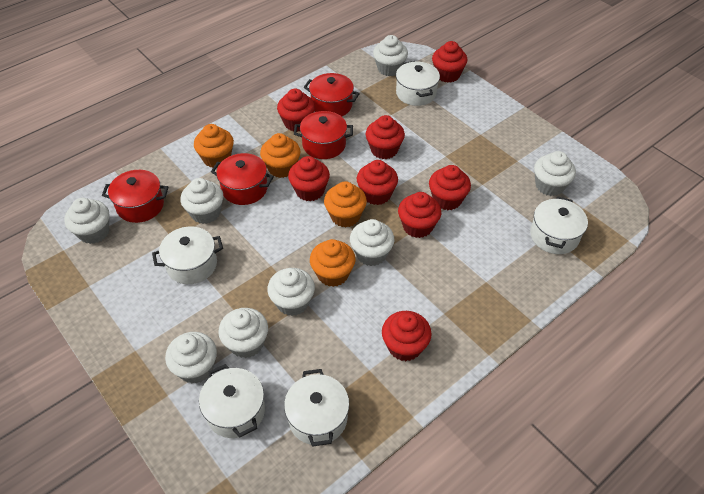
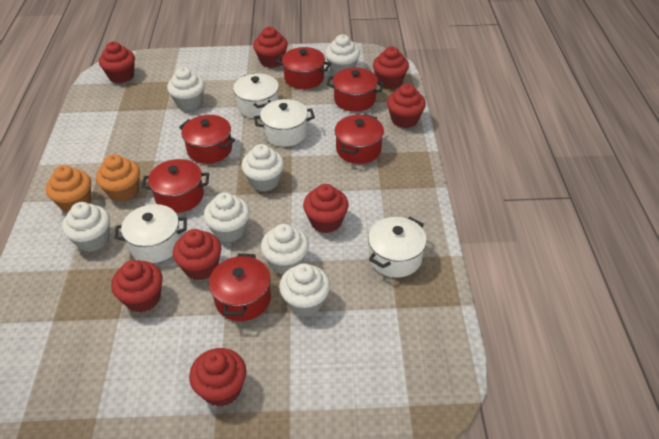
orange cupcake: 4 -> 2
red pot: 4 -> 6
white cupcake: 8 -> 7
white pot: 5 -> 4

